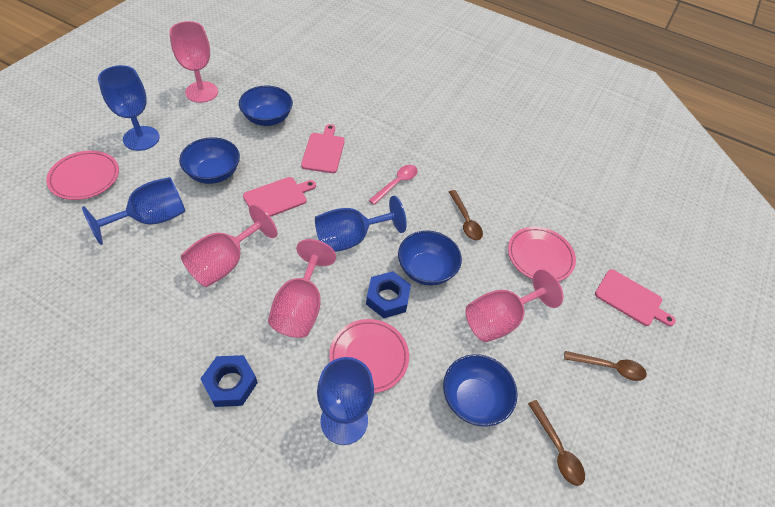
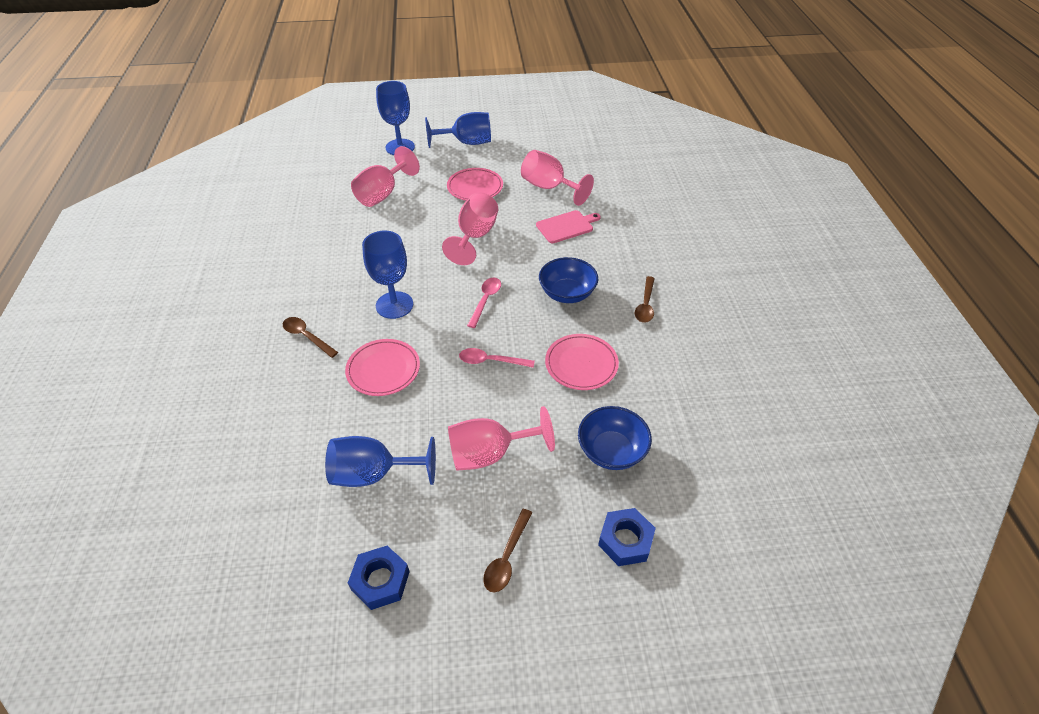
blue bowl: 4 -> 2
pink cutting board: 3 -> 1
pink spoon: 1 -> 2

